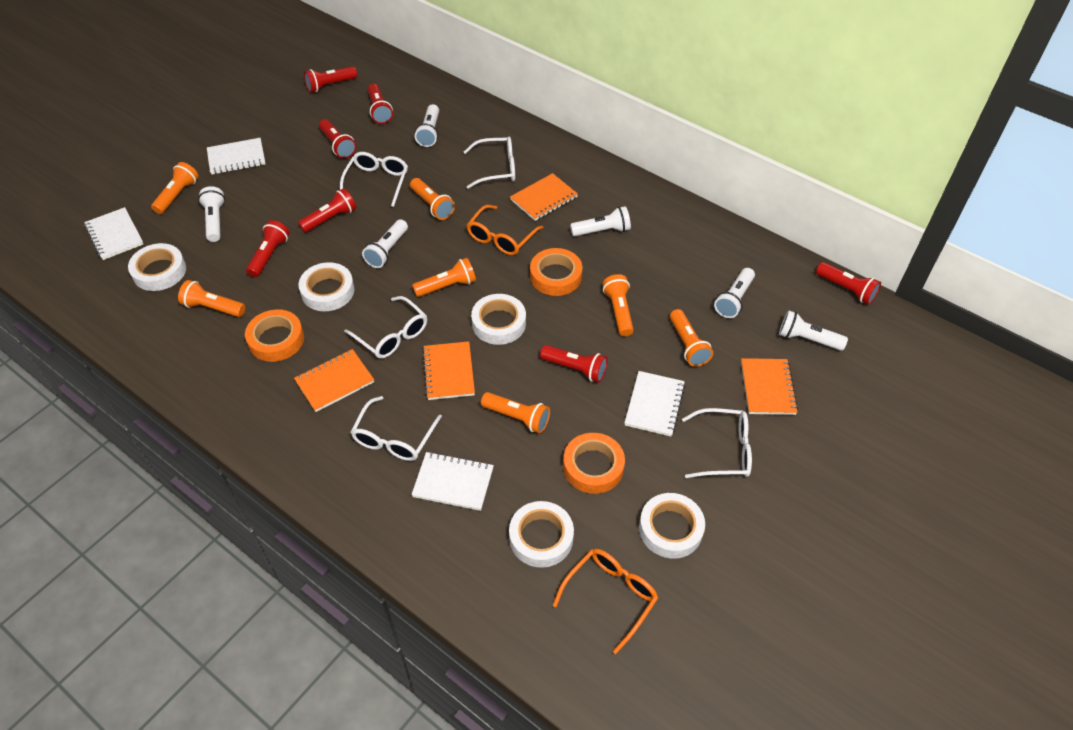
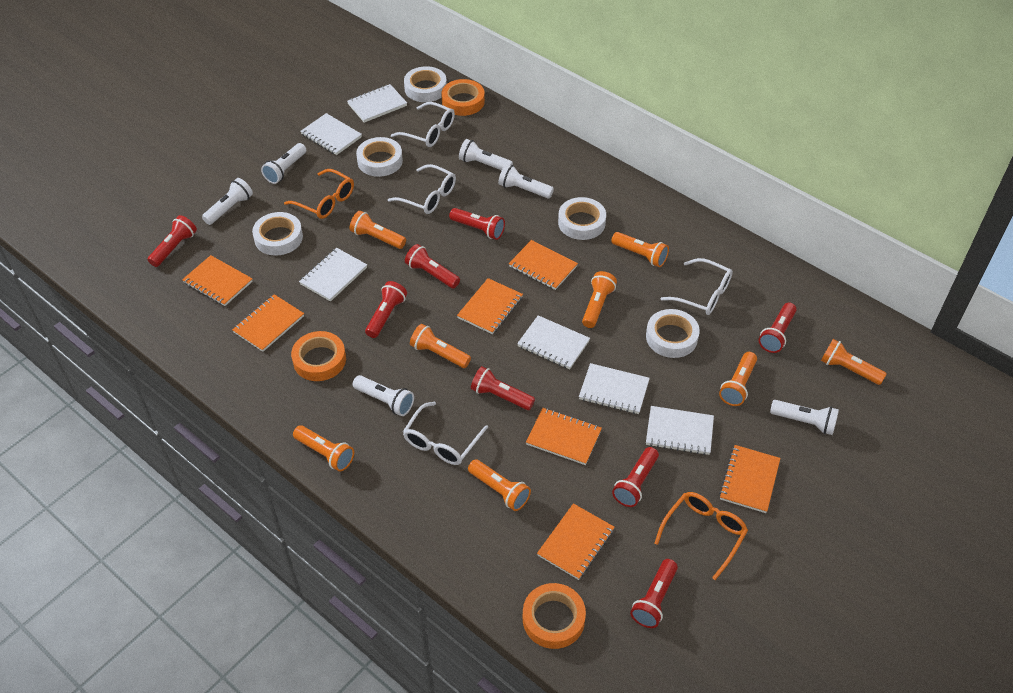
orange flashlight: 7 -> 8
orange notebook: 4 -> 7
red flashlight: 7 -> 8
white glasses: 5 -> 4
white notebook: 4 -> 6

